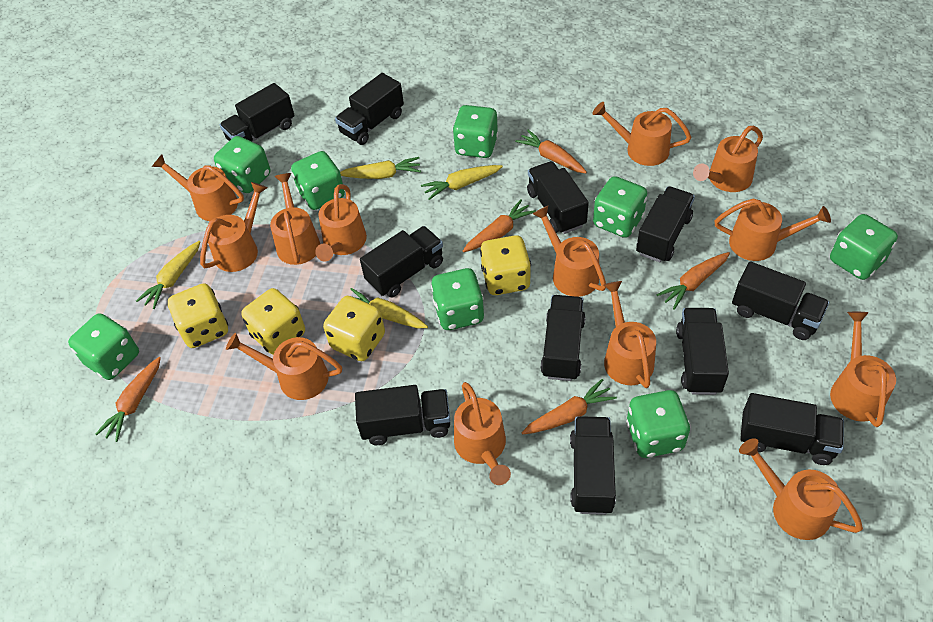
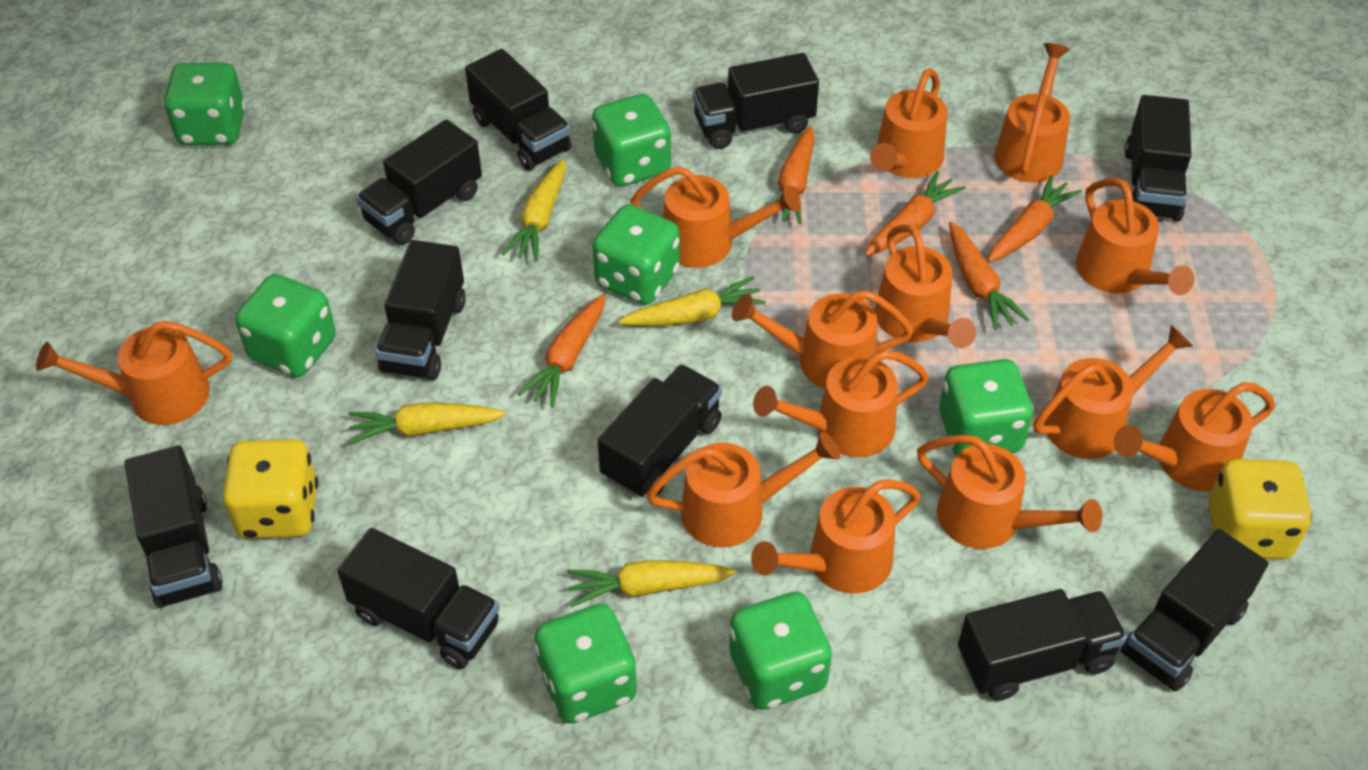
black truck: 11 -> 10
green dice: 8 -> 7
yellow dice: 4 -> 2

